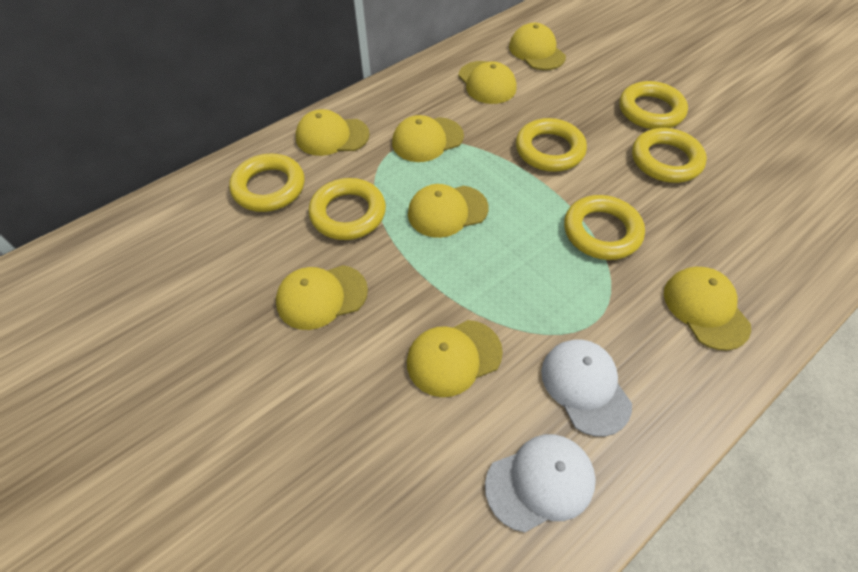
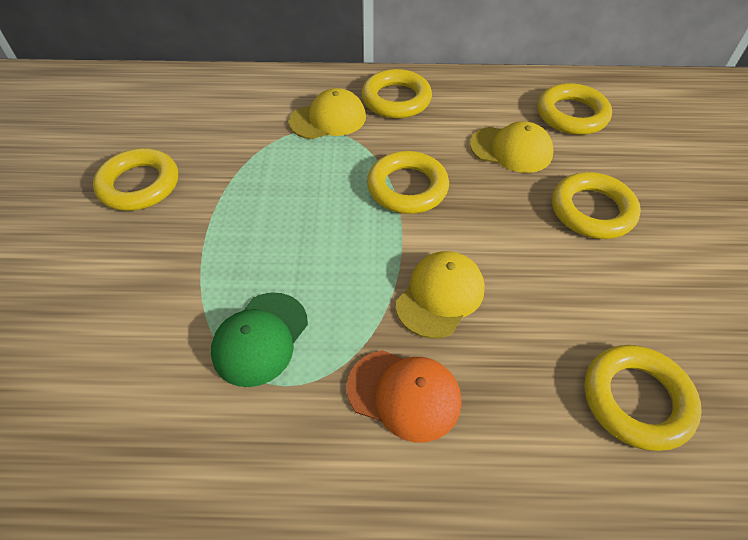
green cap: 0 -> 1
orange cap: 0 -> 1
white cap: 2 -> 0
yellow cap: 8 -> 3

